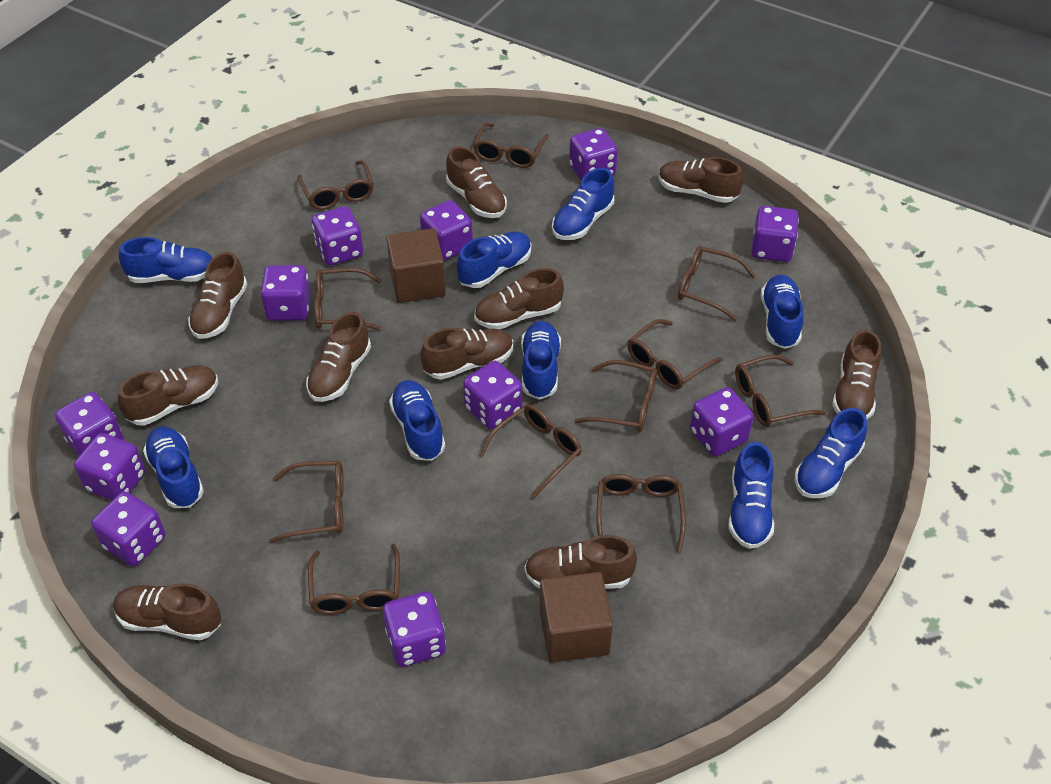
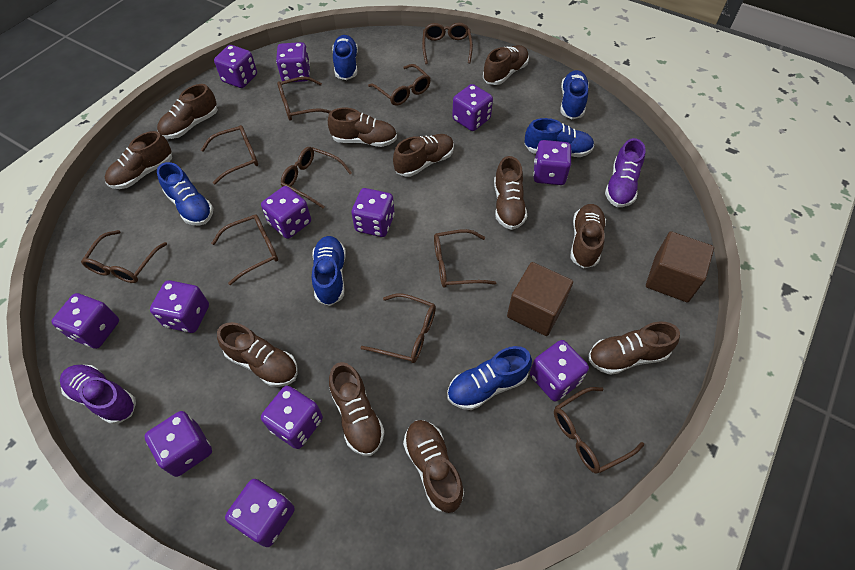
blue shoe: 9 -> 6
brown glasses: 11 -> 10
brown shoe: 10 -> 11
purple dice: 11 -> 12
purple shoe: 0 -> 2

